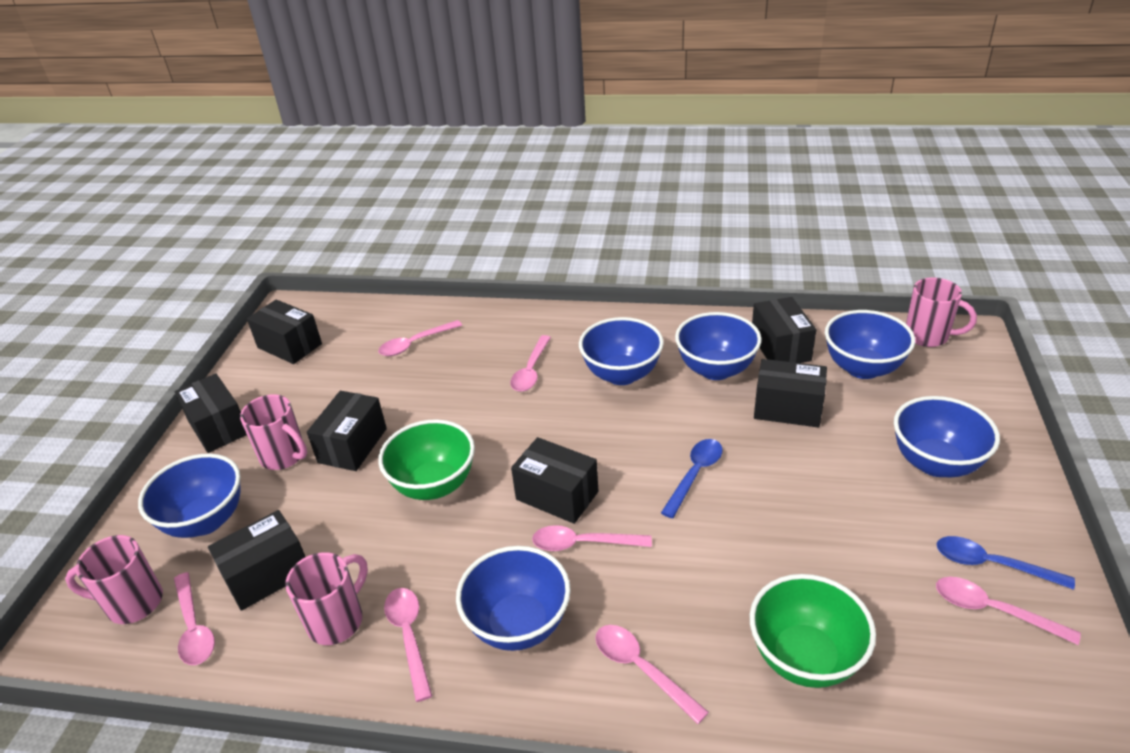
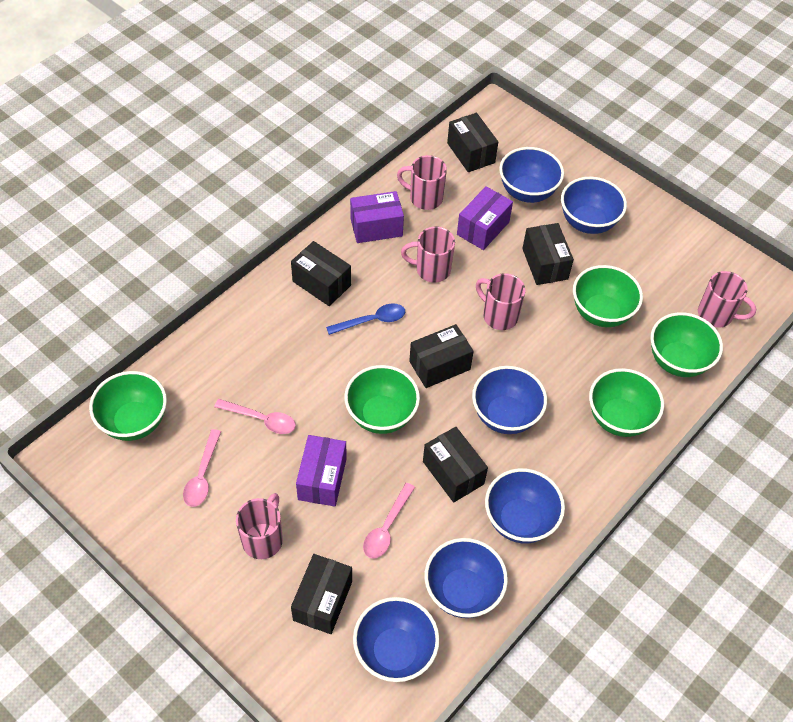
black box: 7 -> 6
blue spoon: 2 -> 1
green bowl: 2 -> 5
pink mug: 4 -> 5
pink spoon: 7 -> 3
purple box: 0 -> 3

